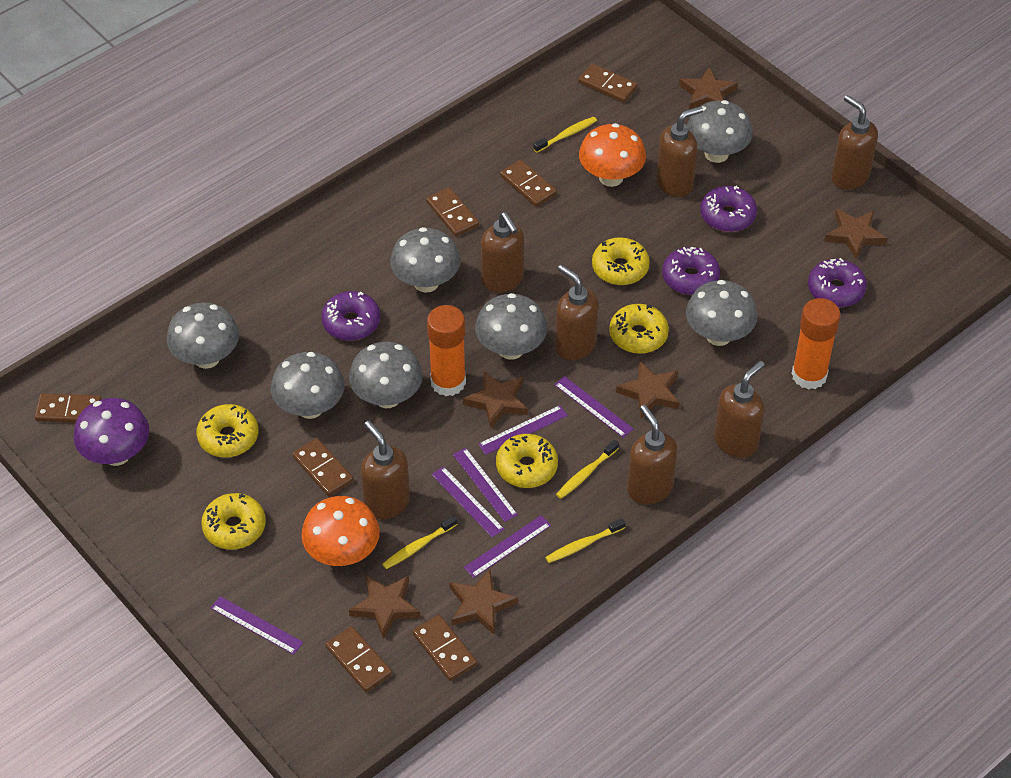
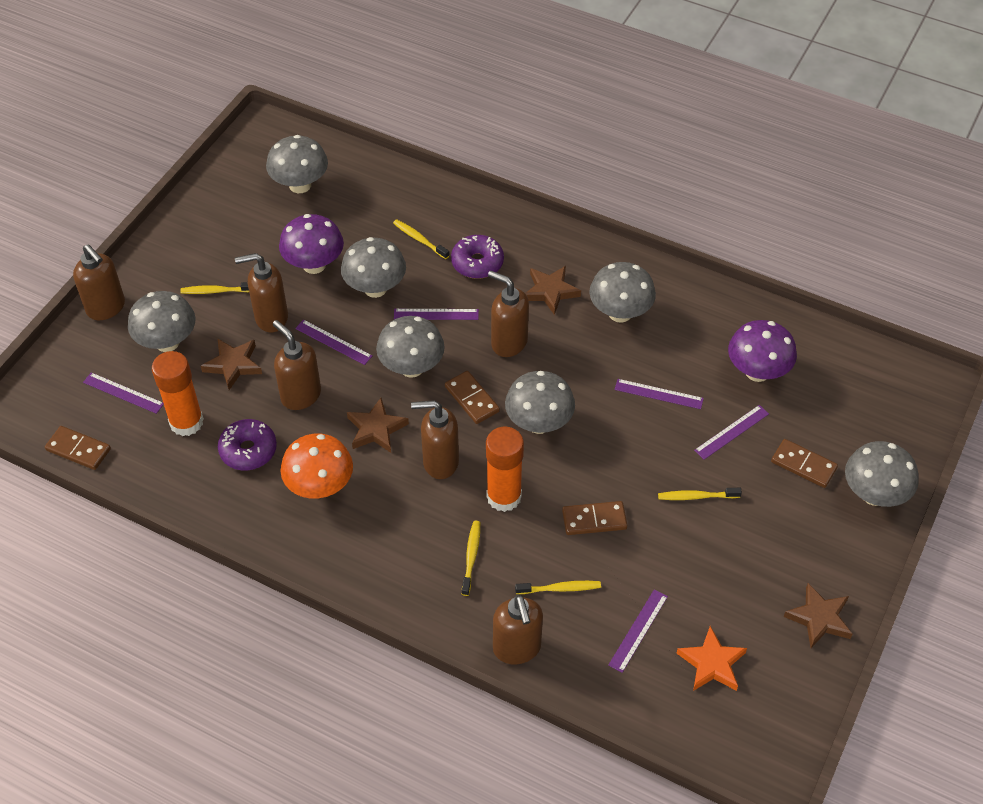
brown domino: 7 -> 4
brown soap dispenser: 7 -> 6
brown star: 6 -> 4
orange mushroom: 2 -> 1
orange star: 0 -> 1
purple donut: 4 -> 2
purple mushroom: 1 -> 2
yellow donut: 5 -> 0
yellow toothbrush: 4 -> 5

